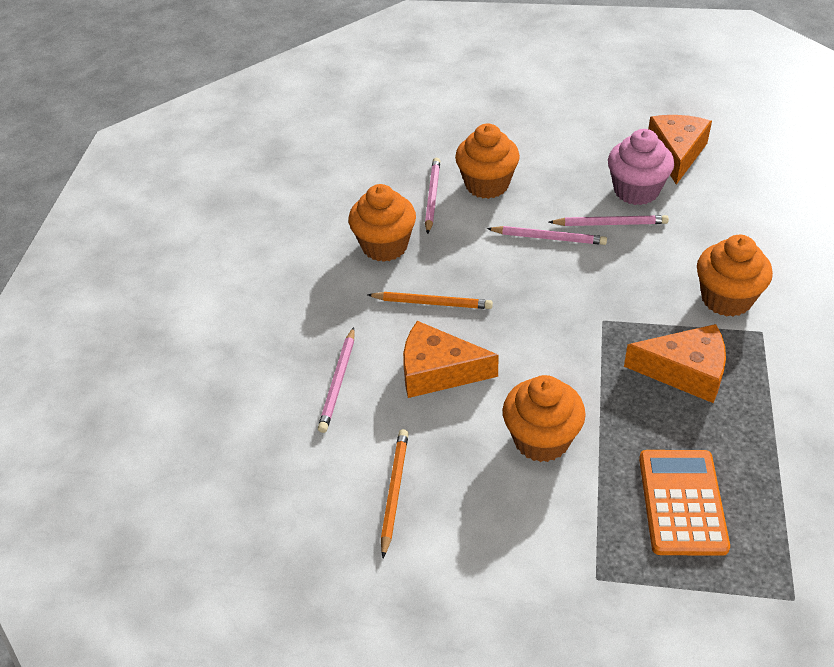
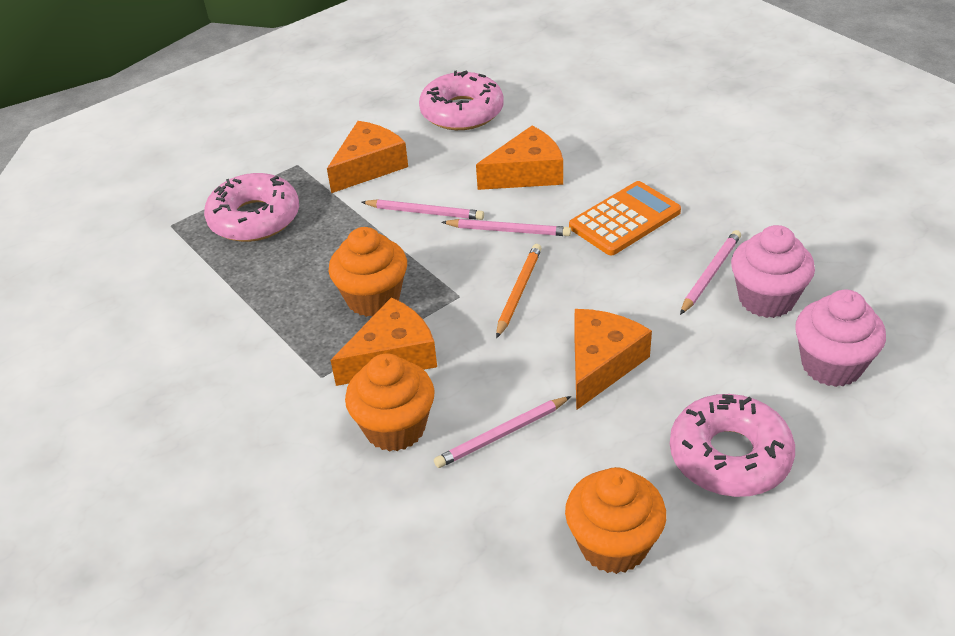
orange cheese: 3 -> 4
orange cupcake: 4 -> 3
orange pencil: 2 -> 1
pink cupcake: 1 -> 2
pink donut: 0 -> 3

